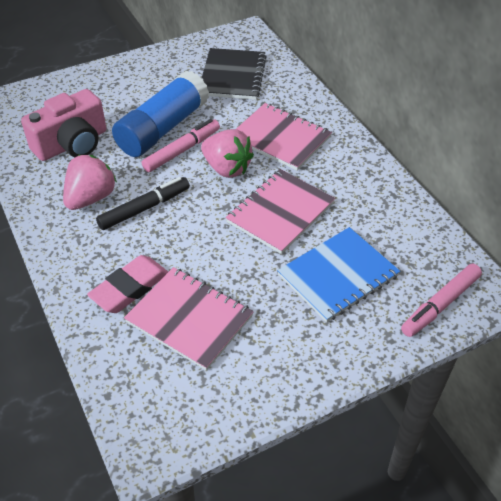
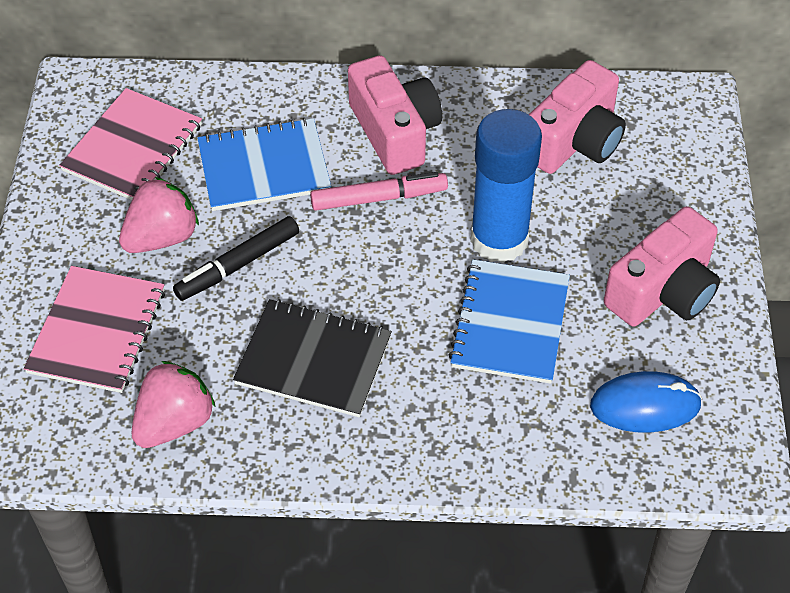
blue mouse: 0 -> 1
blue notebook: 1 -> 2
pink camera: 1 -> 3
pink eraser: 1 -> 0
pink marker: 2 -> 1
pink notebook: 3 -> 2

